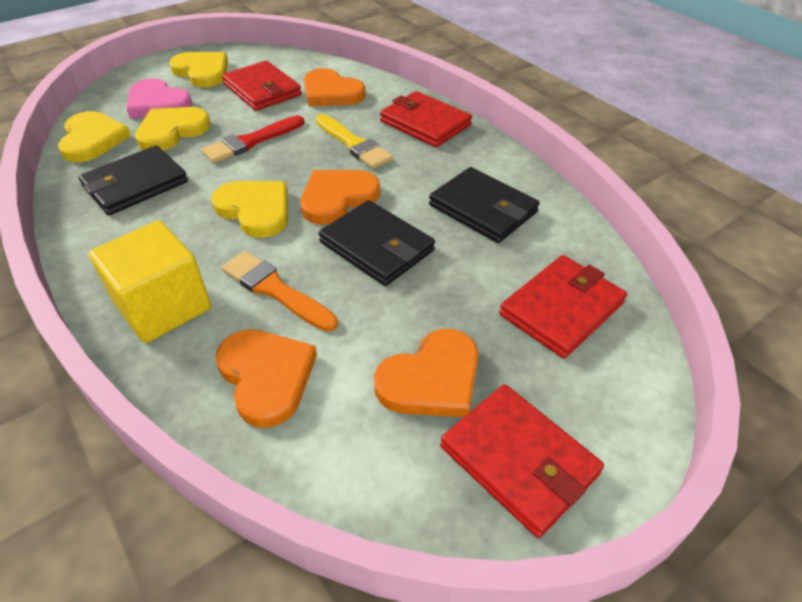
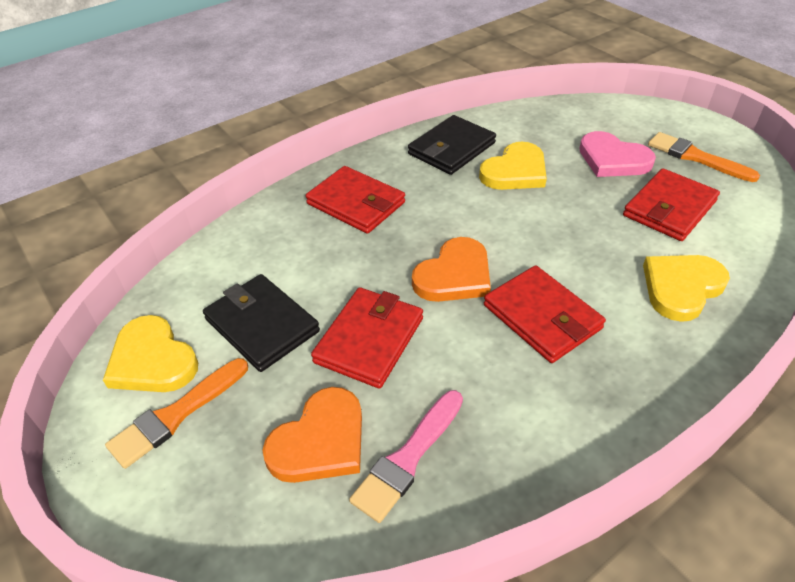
black wallet: 3 -> 2
orange brush: 1 -> 2
orange heart: 4 -> 2
pink brush: 0 -> 1
red brush: 1 -> 0
yellow brush: 1 -> 0
yellow cube: 1 -> 0
yellow heart: 4 -> 3

